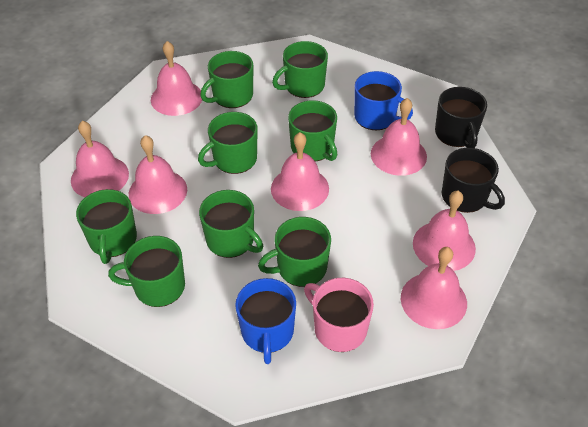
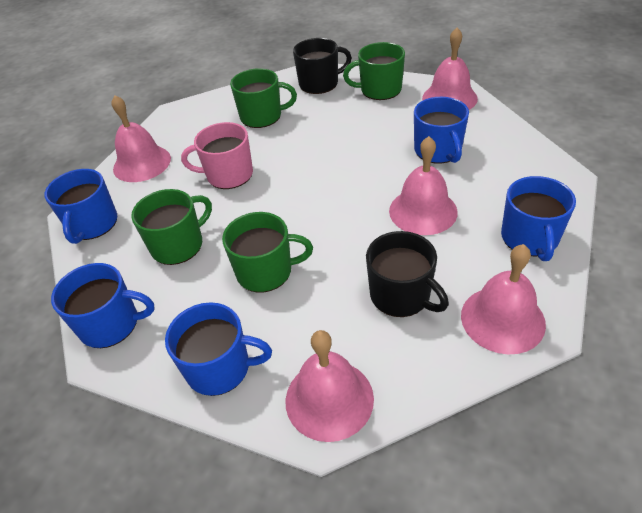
blue mug: 2 -> 5
green mug: 8 -> 4
pink bell: 7 -> 5

